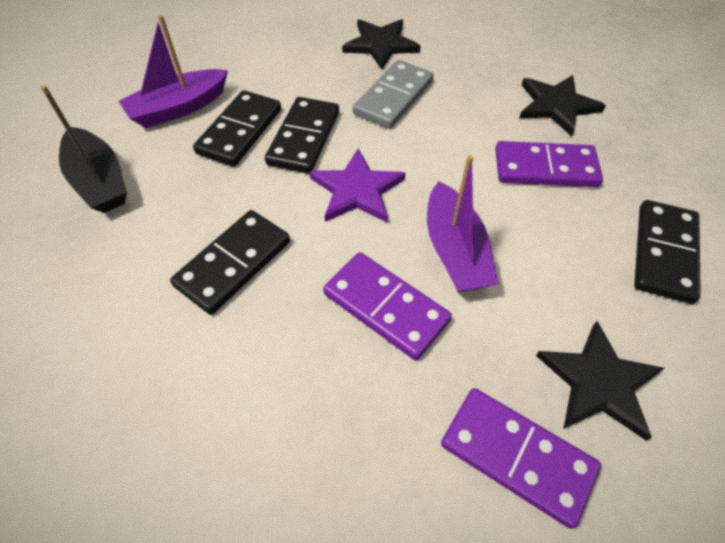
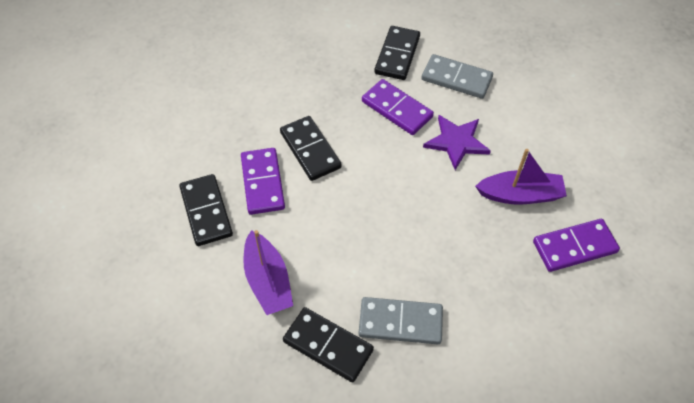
black boat: 1 -> 0
black star: 3 -> 0
grey domino: 1 -> 2

